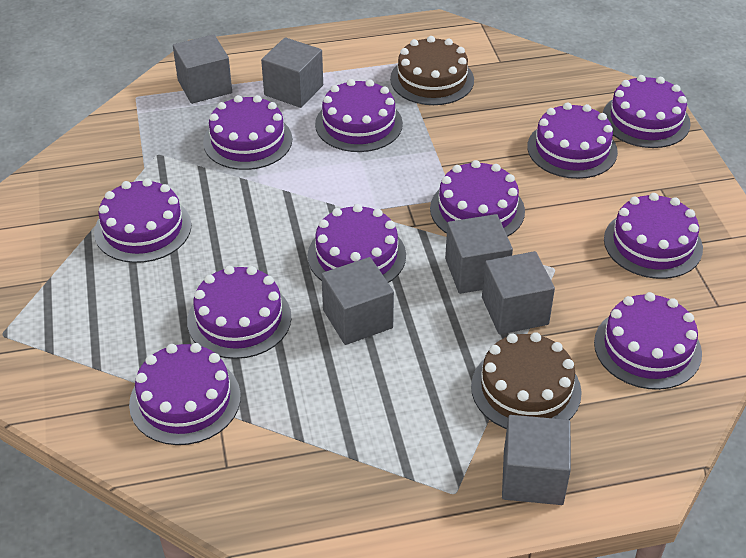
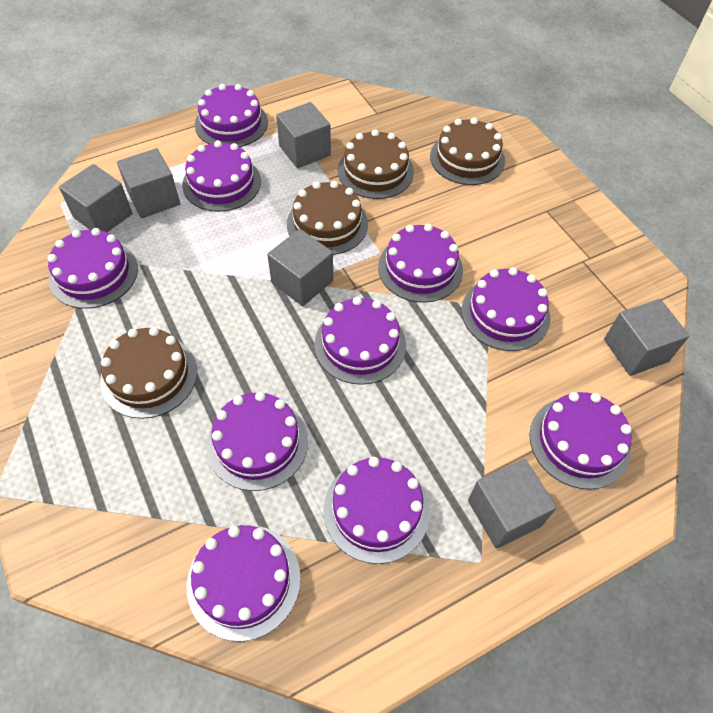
brown cake: 2 -> 4
purple cake: 11 -> 10

